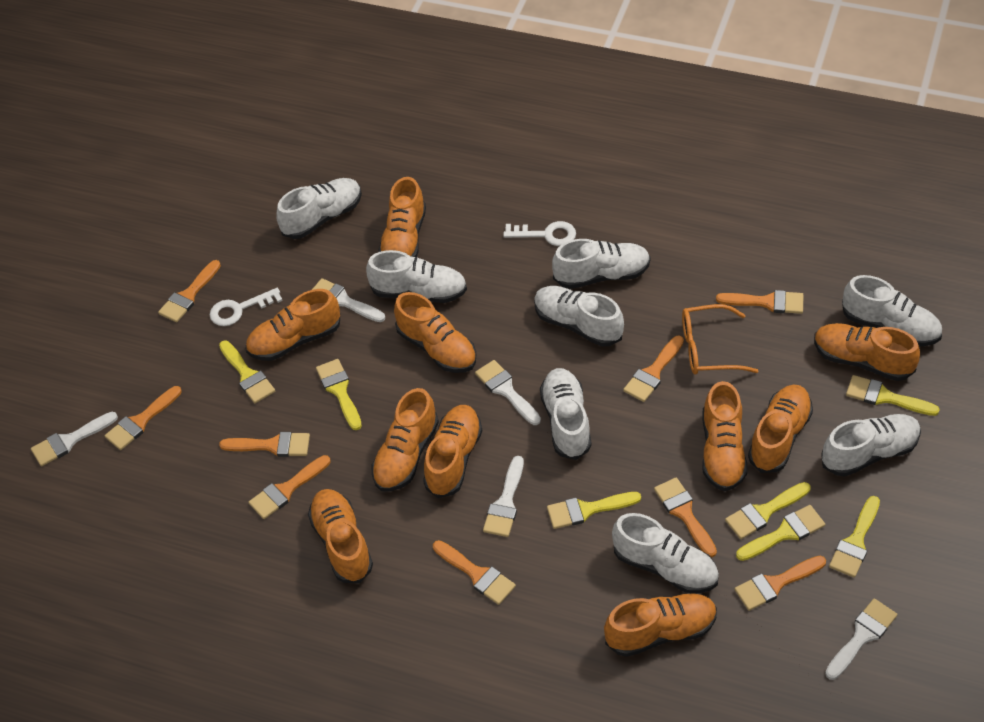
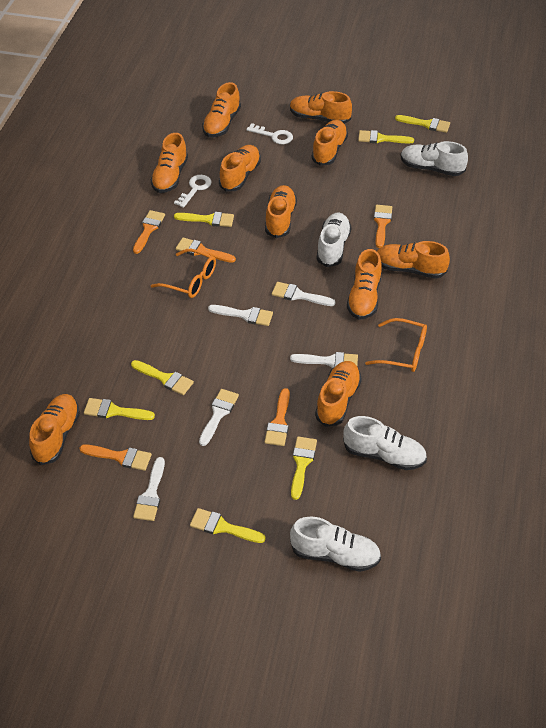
orange brush: 9 -> 5
orange glasses: 1 -> 2
white shoe: 8 -> 4

